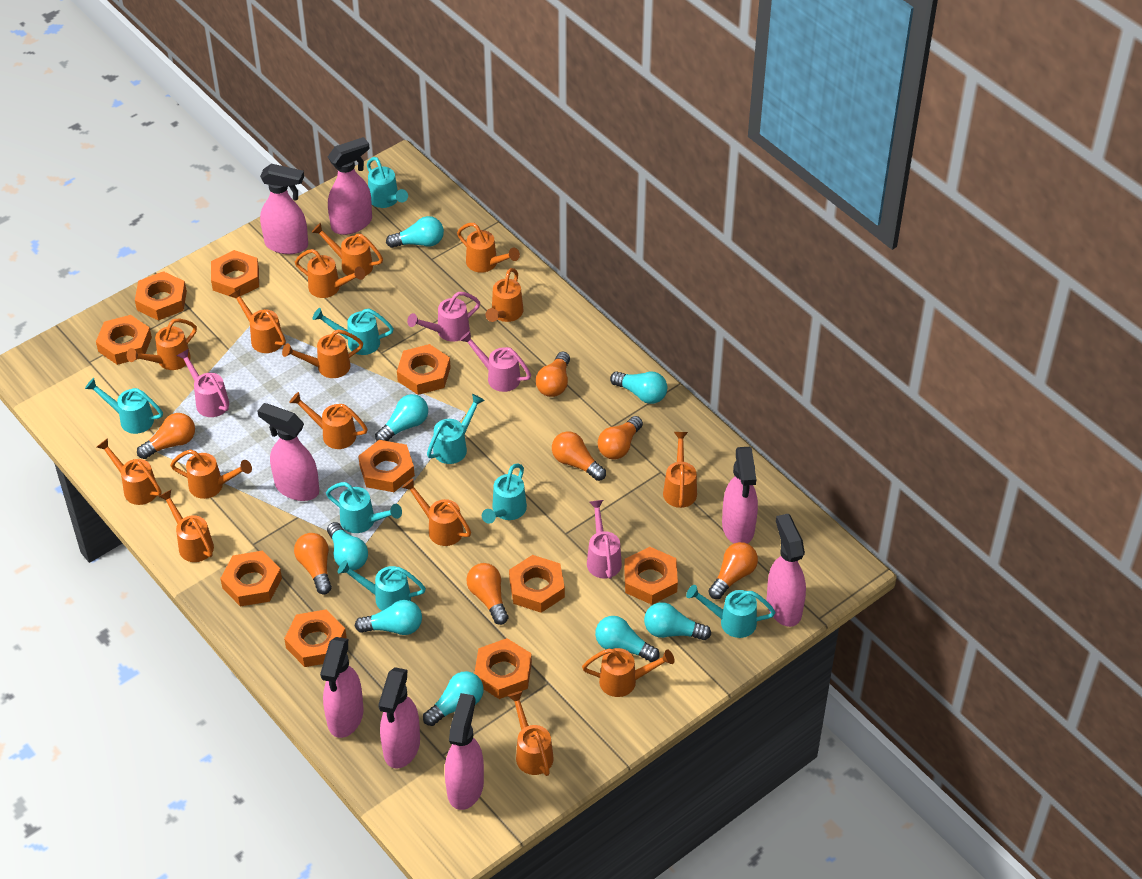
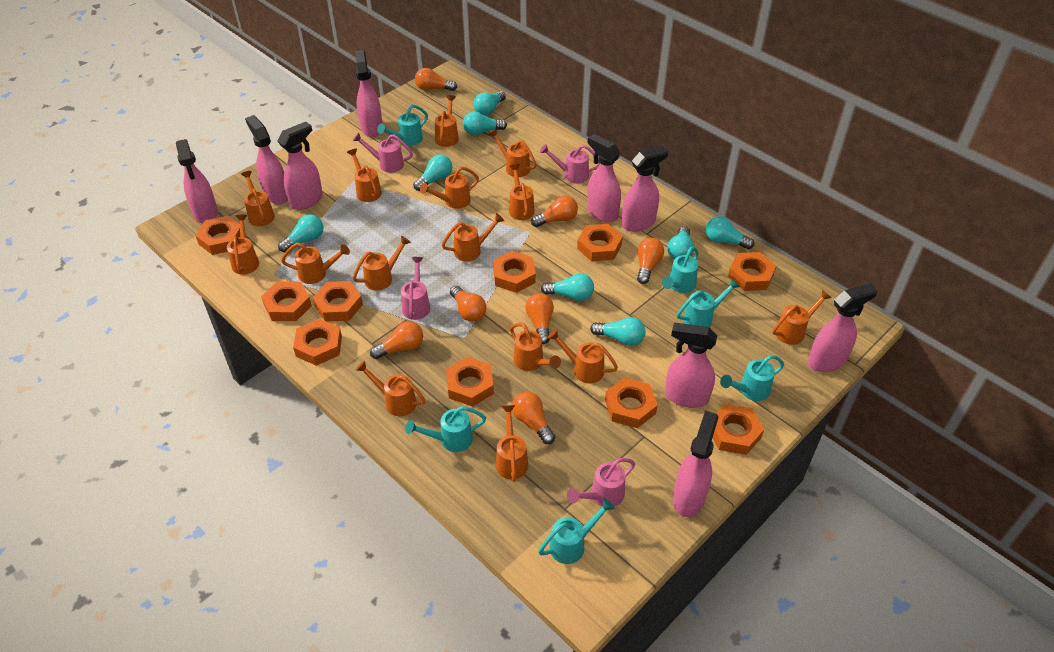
pink spray bottle: 8 -> 9
turquoise watering can: 8 -> 6

